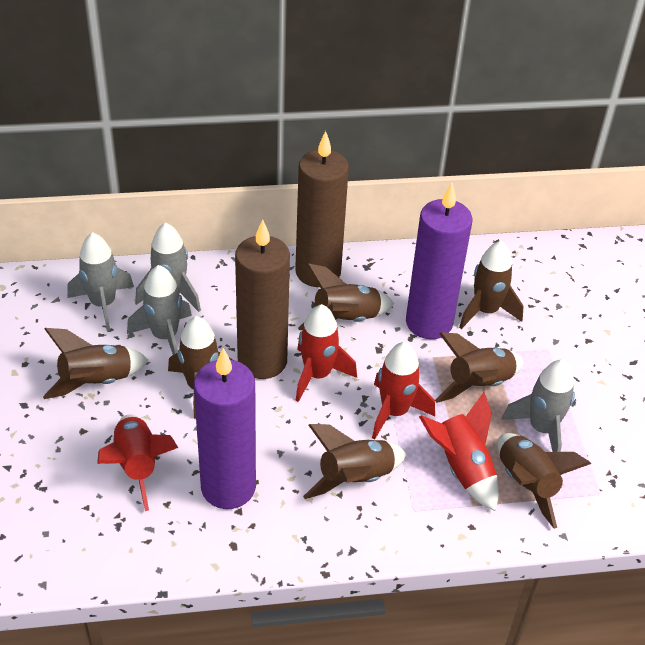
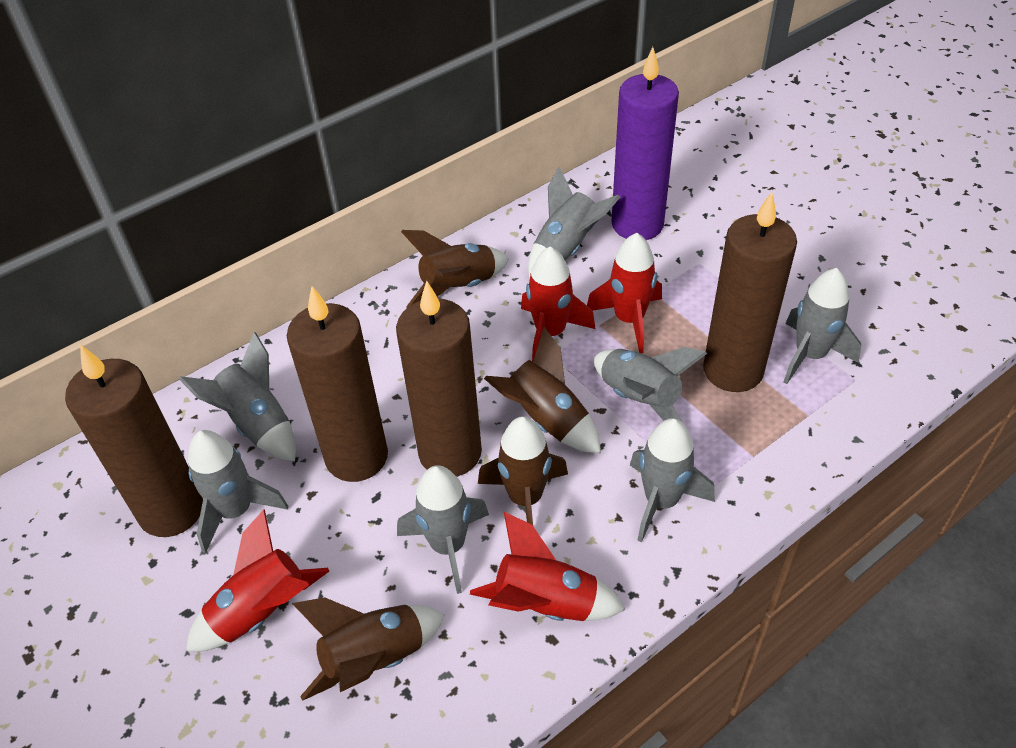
brown candle: 2 -> 4
brown rocket: 7 -> 4
grey rocket: 4 -> 7
purple candle: 2 -> 1

